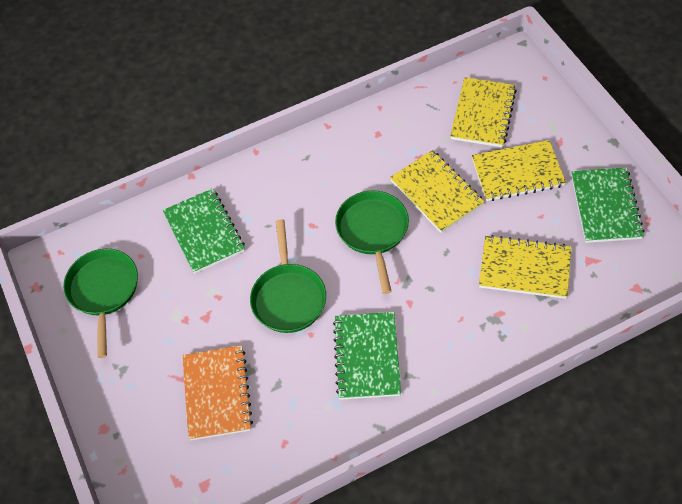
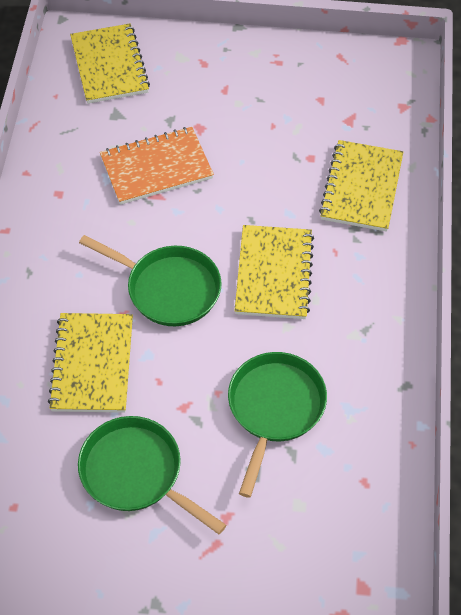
green notebook: 3 -> 0

